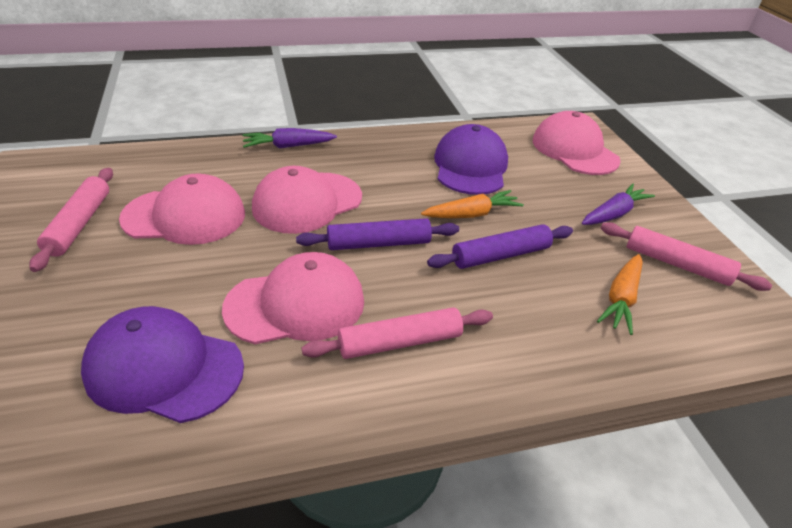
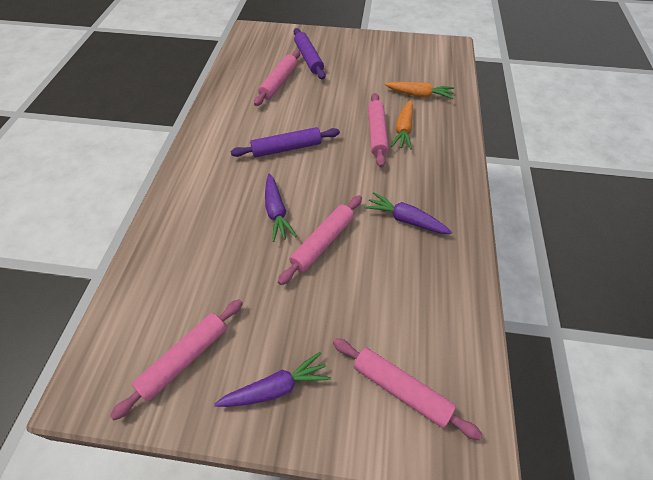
pink cap: 4 -> 0
pink rolling pin: 3 -> 5
purple cap: 2 -> 0
purple carrot: 2 -> 3

